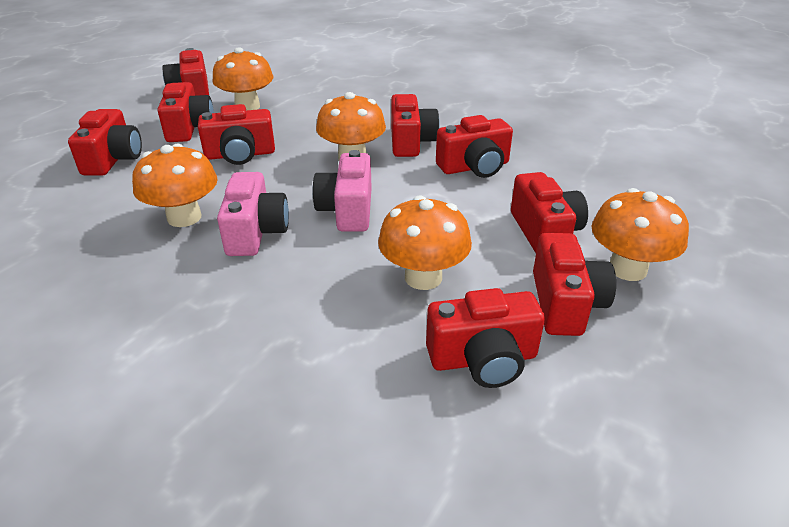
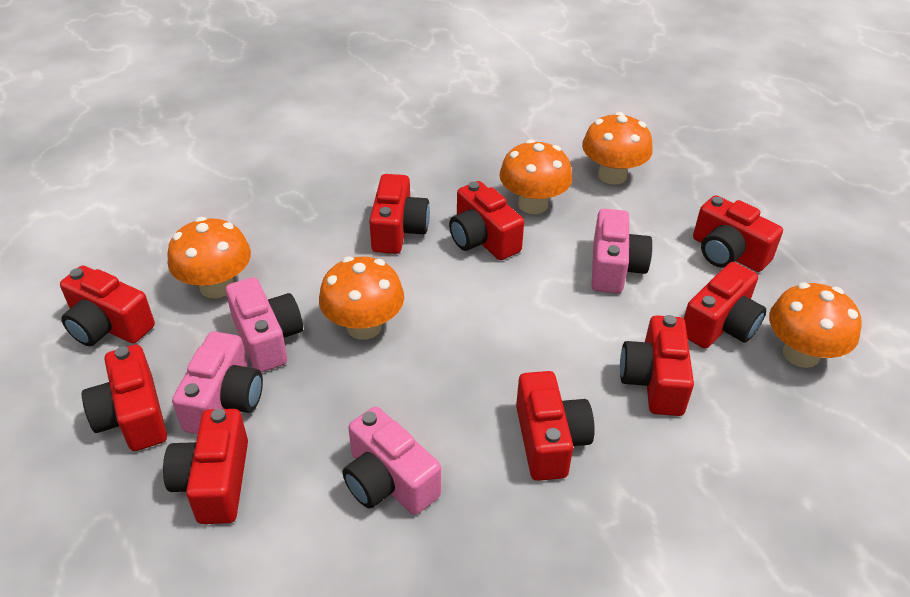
pink camera: 2 -> 4

